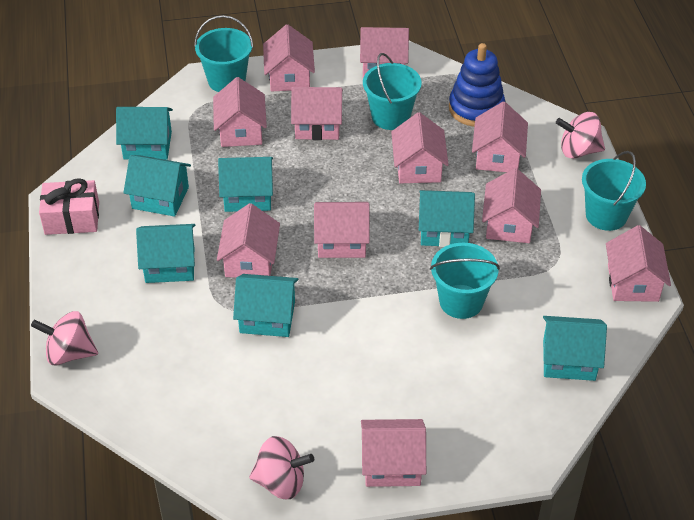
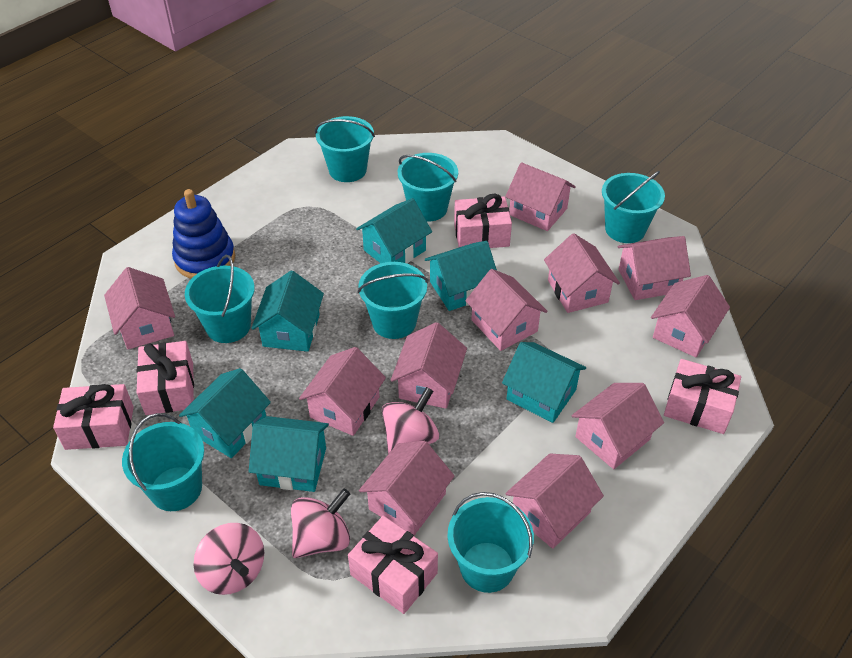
pink gift: 1 -> 5
turquoise bucket: 4 -> 7
turquoise house: 7 -> 6

